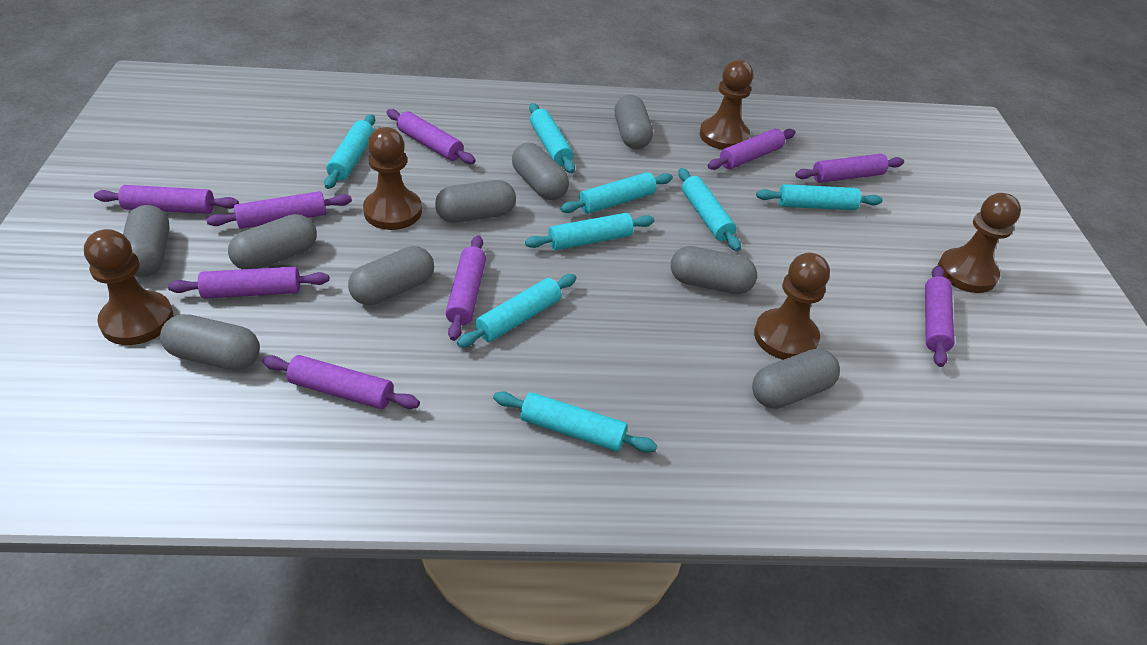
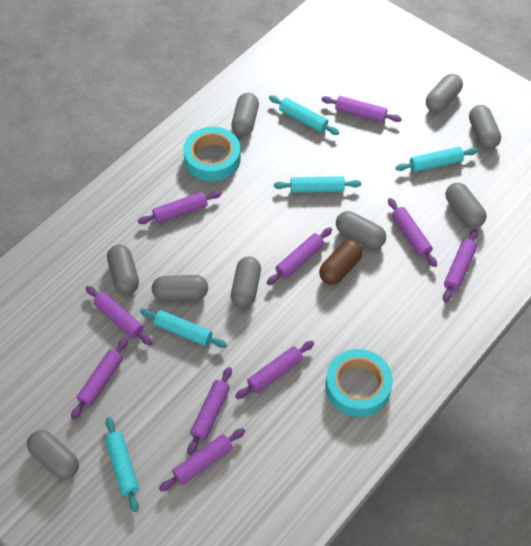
brown capsule: 0 -> 1
brown pawn: 5 -> 0
purple rolling pin: 9 -> 10
turquoise rolling pin: 8 -> 5
turquoise tape: 0 -> 2

